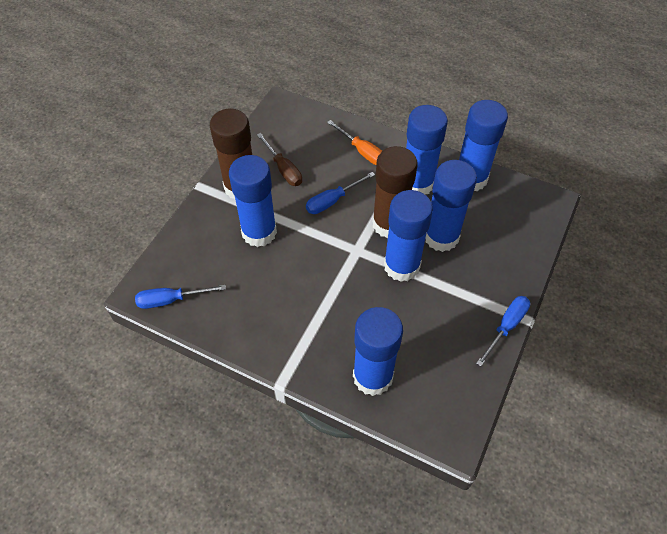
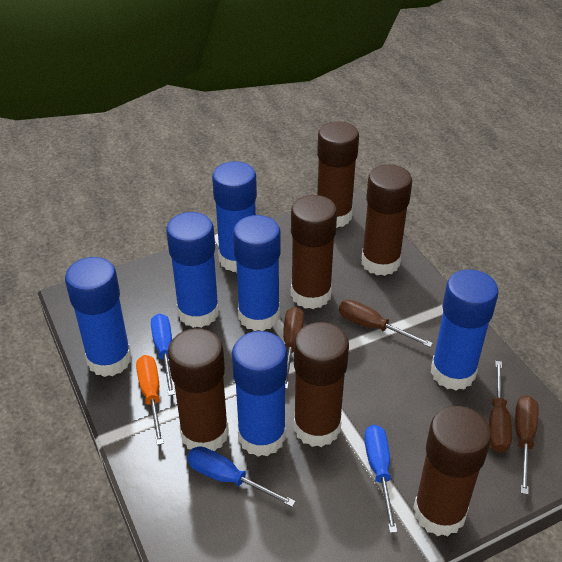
brown glue stick: 2 -> 6
brown screwdriver: 1 -> 4

